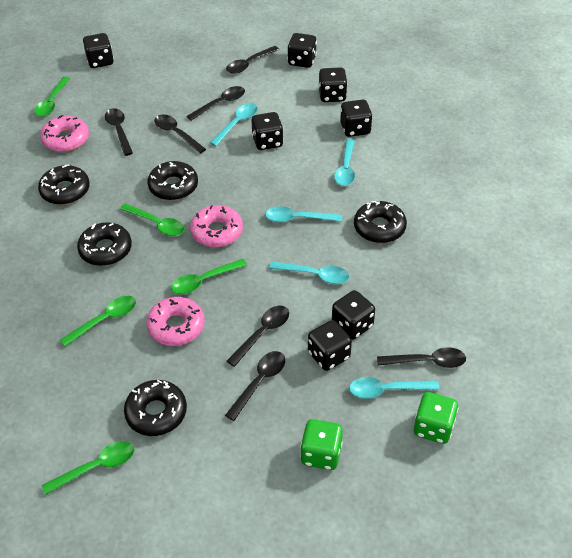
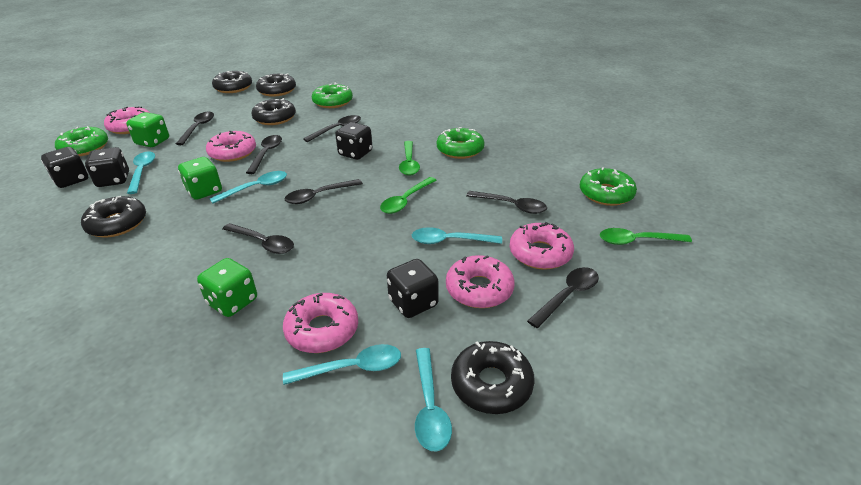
black dice: 7 -> 4
green dice: 2 -> 3
green donut: 0 -> 4
green spoon: 5 -> 3
pink donut: 3 -> 5

